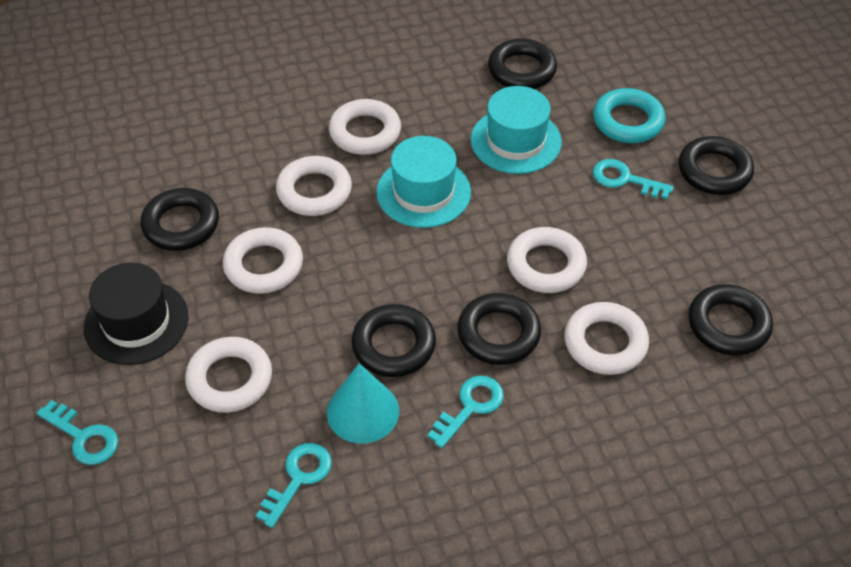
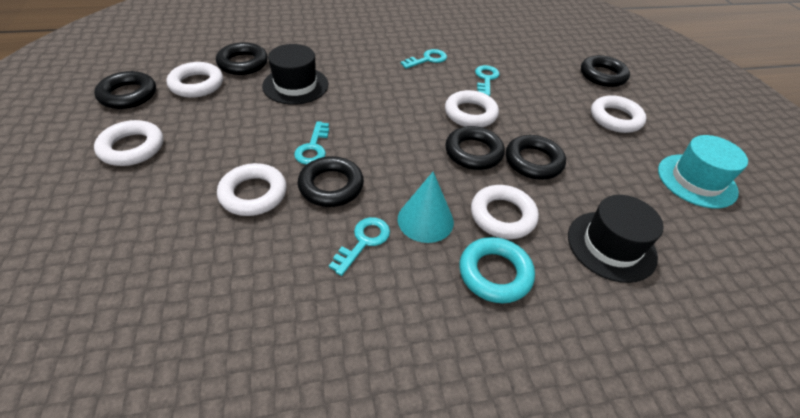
black hat: 1 -> 2
turquoise hat: 2 -> 1

